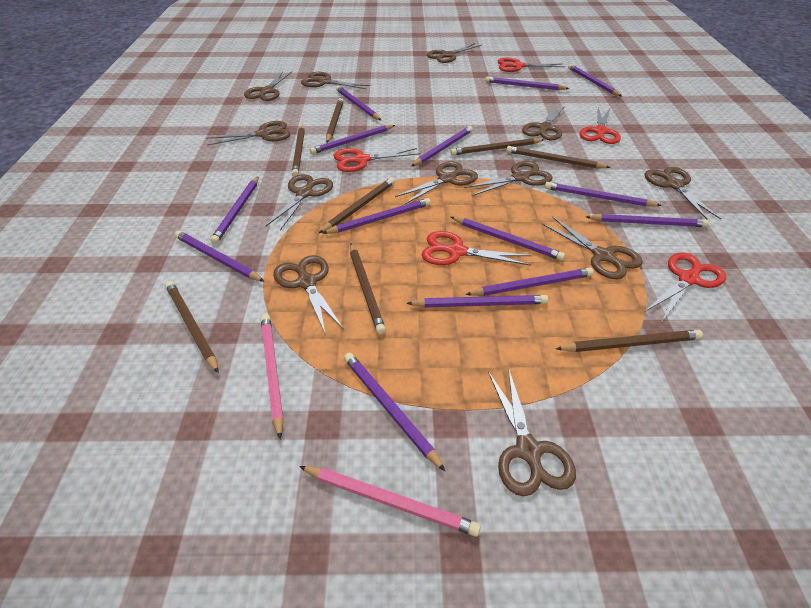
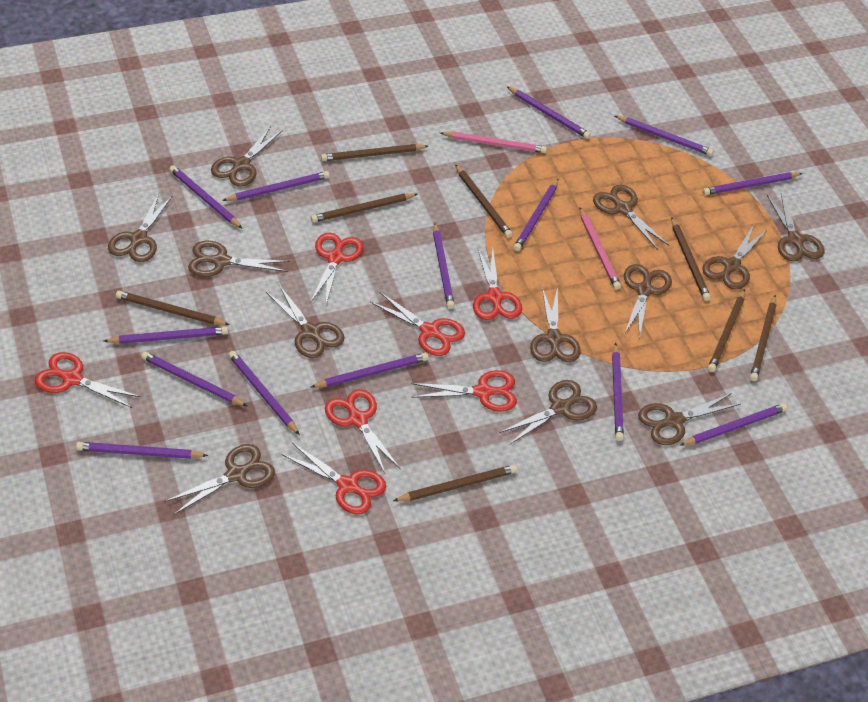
red scissors: 5 -> 7

